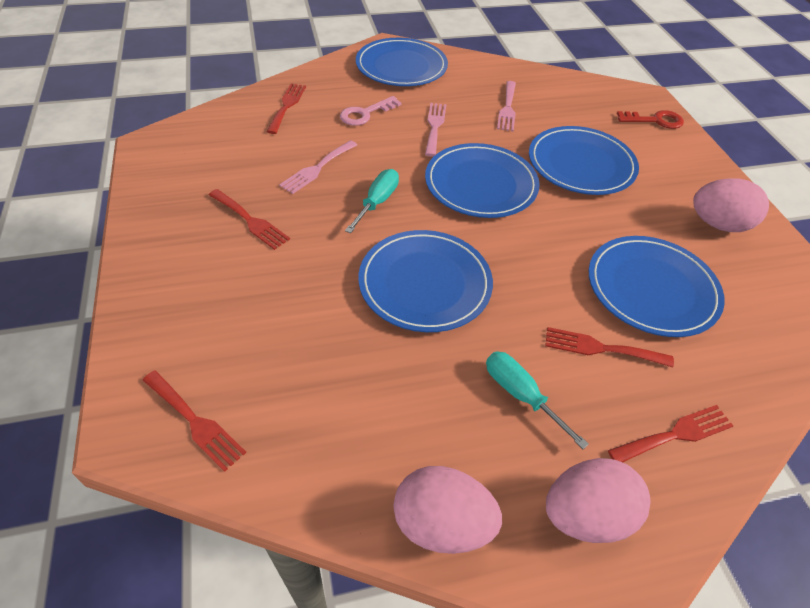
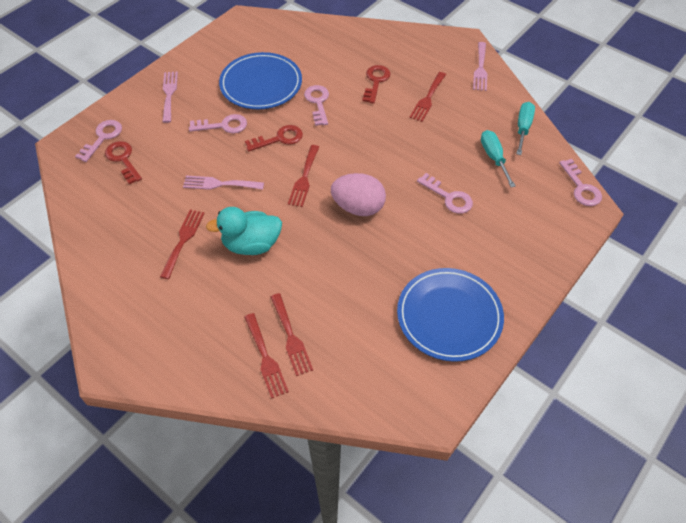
blue plate: 5 -> 2
pink egg: 3 -> 1
pink key: 1 -> 5
red key: 1 -> 3
turquoise duck: 0 -> 1

